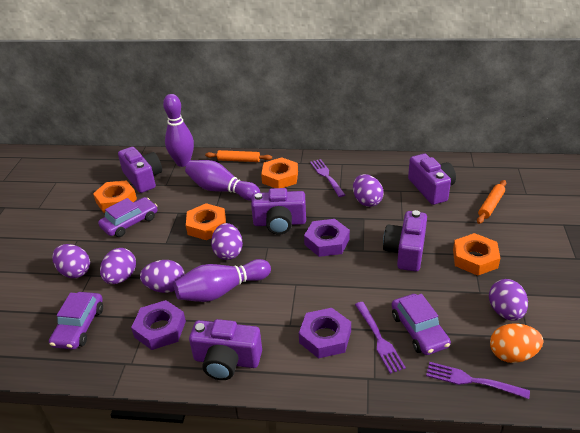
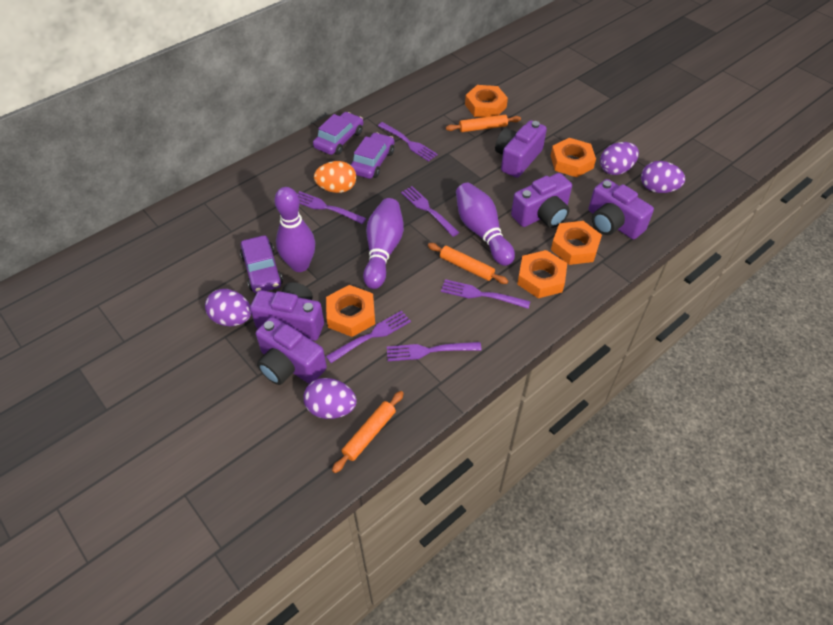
orange nut: 4 -> 5
orange rolling pin: 2 -> 3
purple egg: 6 -> 4
purple fork: 3 -> 6
purple nut: 3 -> 0

